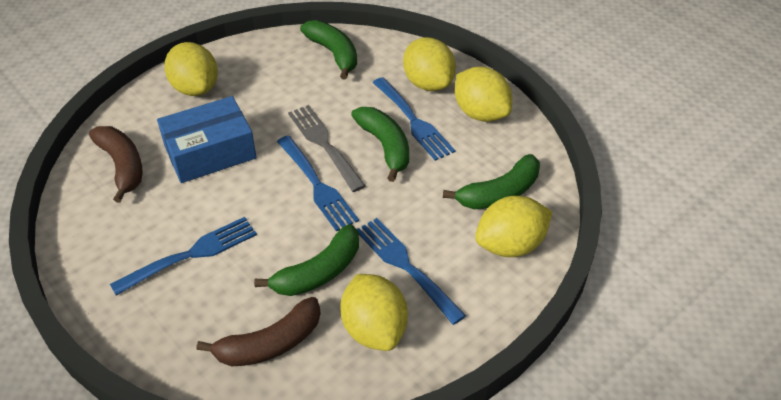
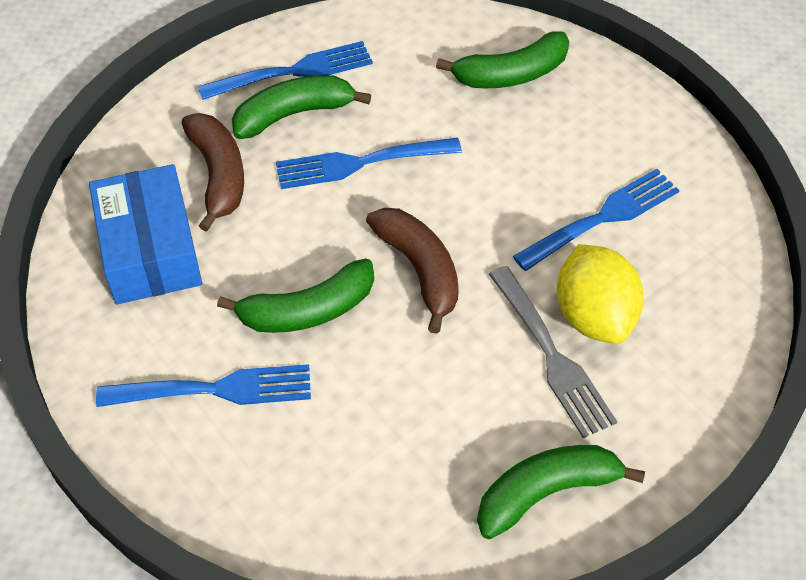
yellow lemon: 5 -> 1

